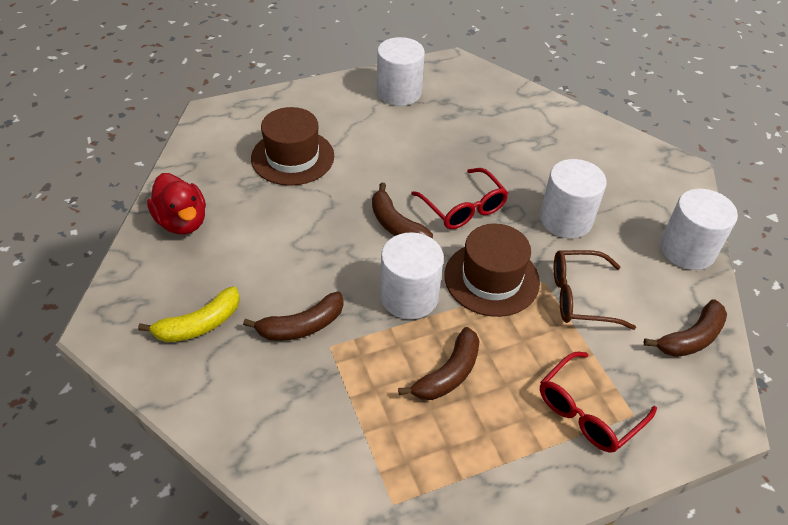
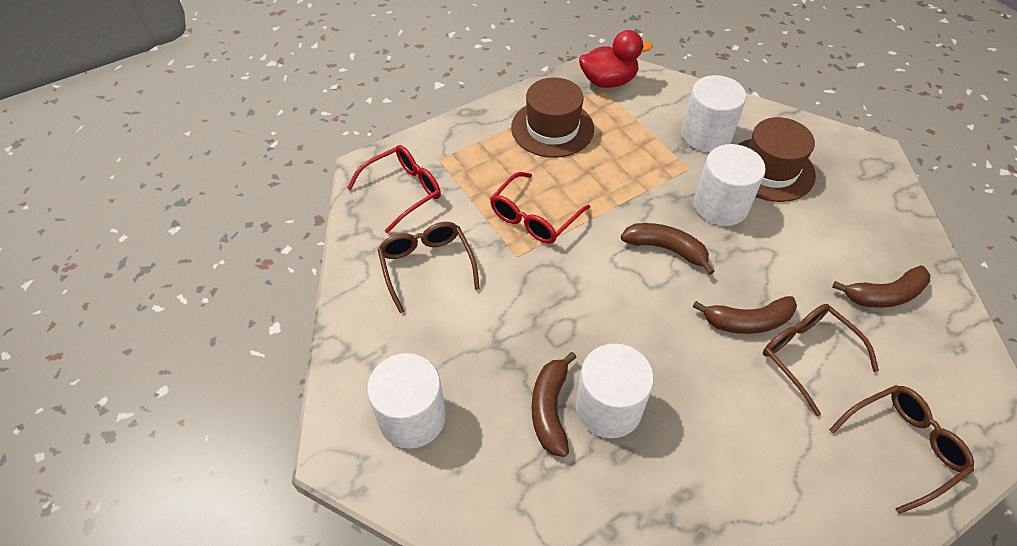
brown glasses: 1 -> 3
yellow banana: 1 -> 0

